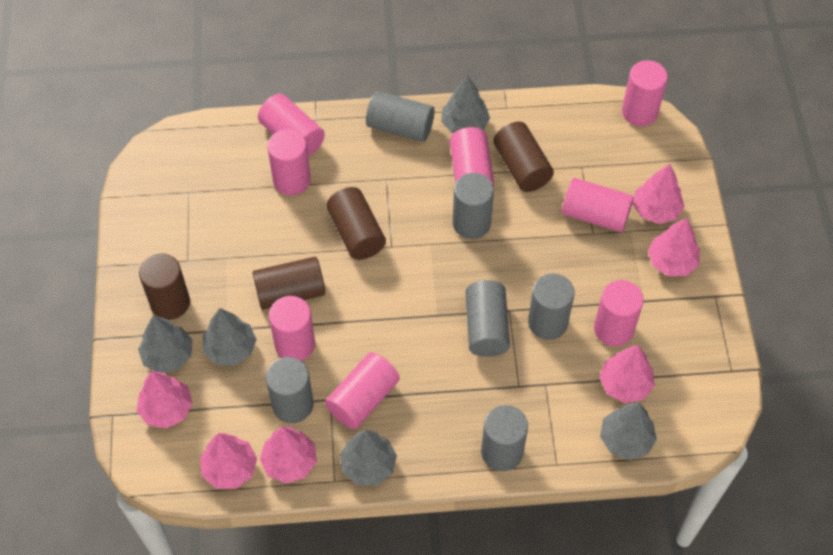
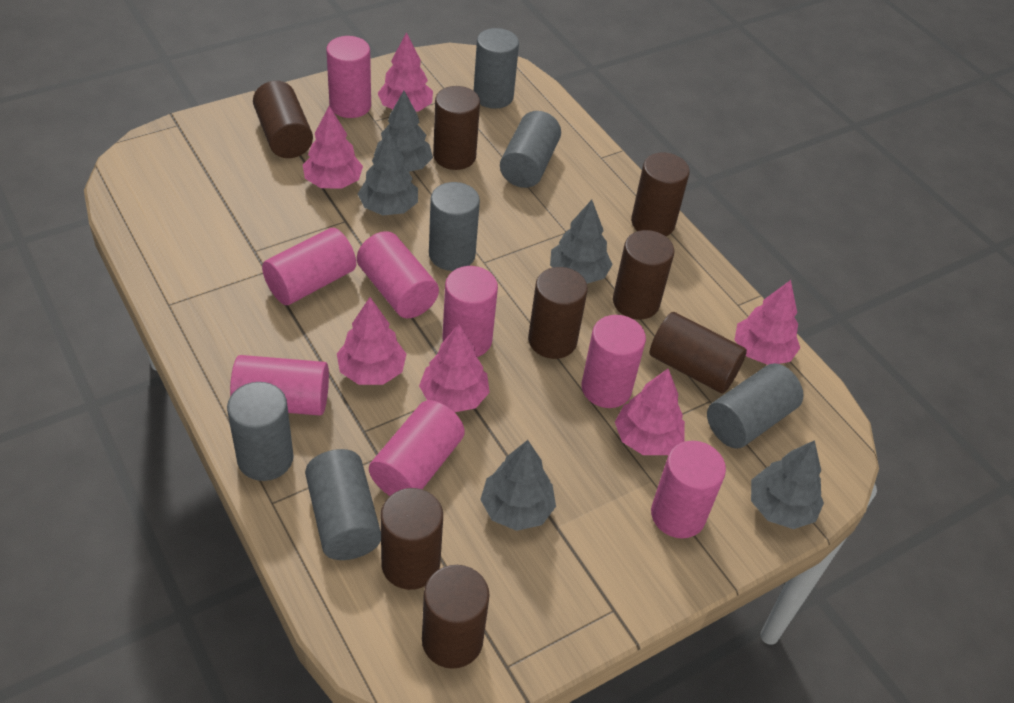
brown cylinder: 4 -> 8

